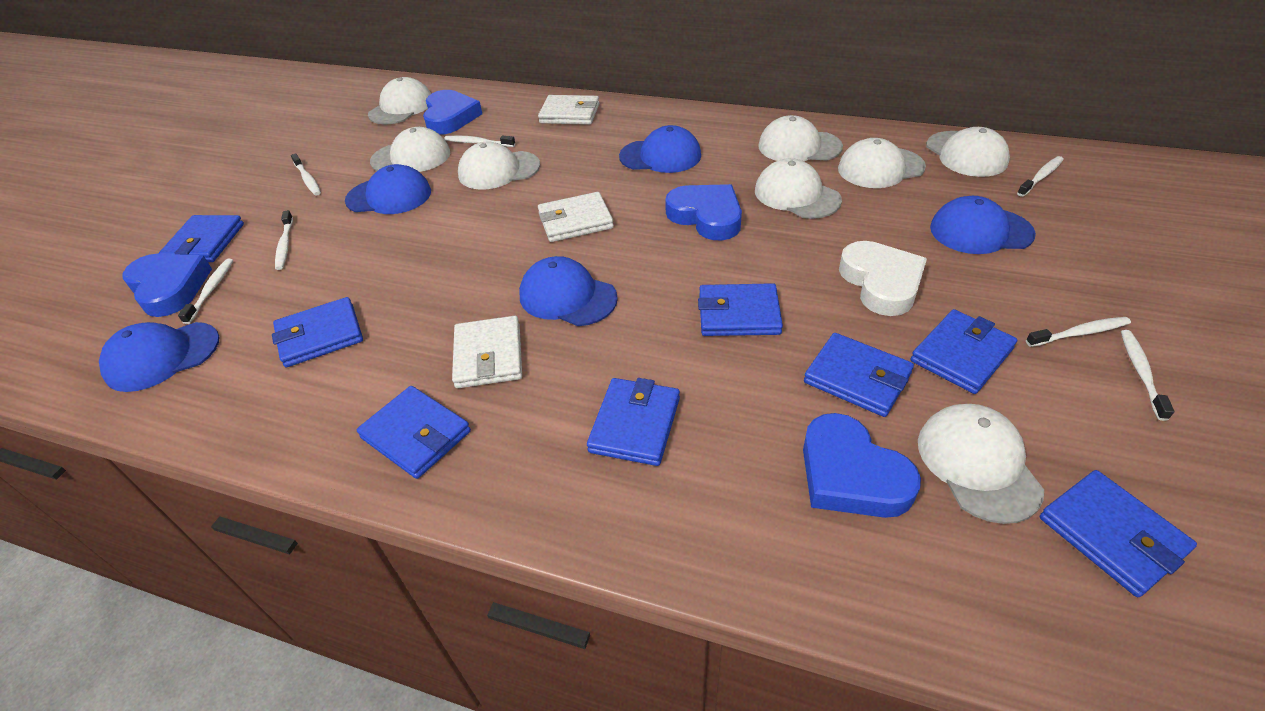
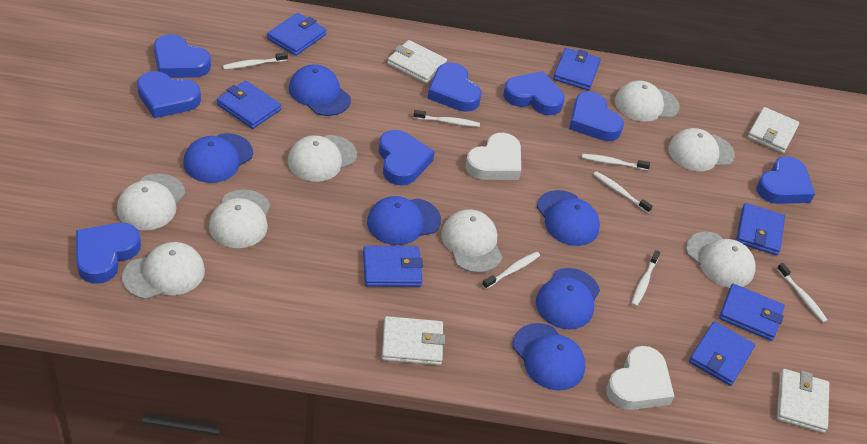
blue cap: 5 -> 6
blue heart: 4 -> 8
blue wallet: 8 -> 7
white heart: 1 -> 2
white wallet: 3 -> 4

